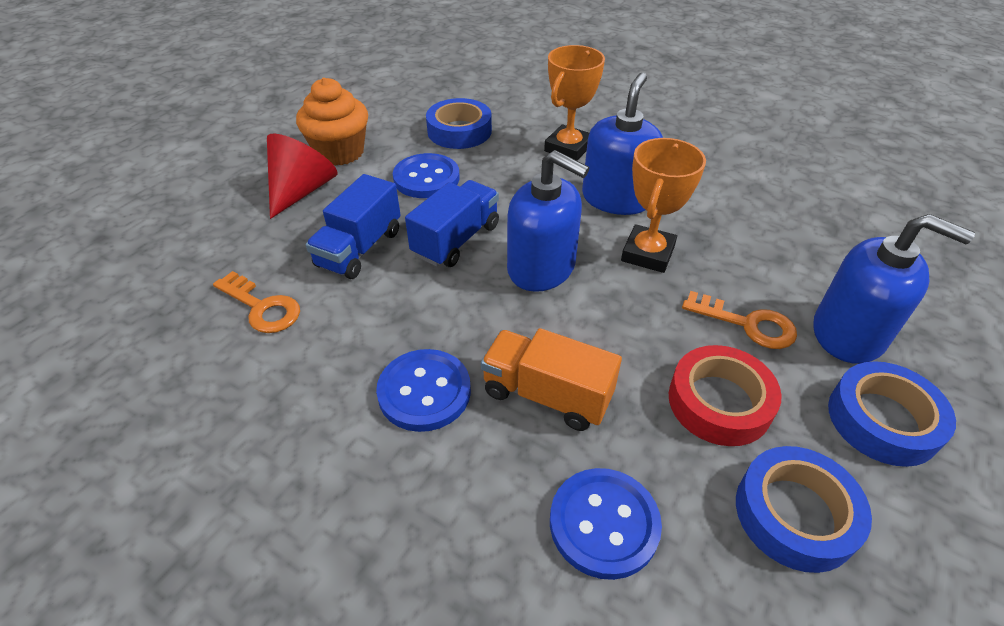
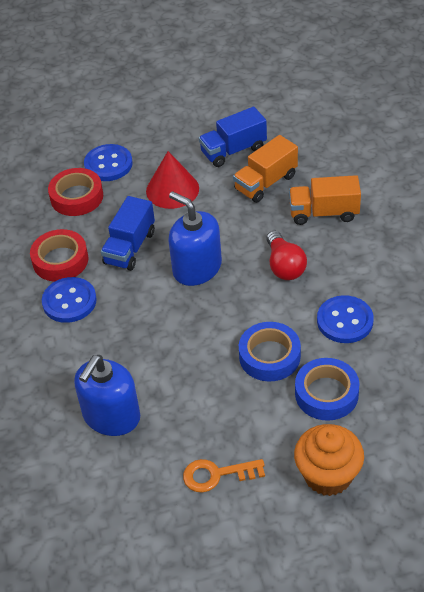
blue soap dispenser: 3 -> 2
blue tape: 3 -> 2
orange key: 2 -> 1
orange trophy: 2 -> 0
orange truck: 1 -> 2
red light bulb: 0 -> 1
red tape: 1 -> 2

